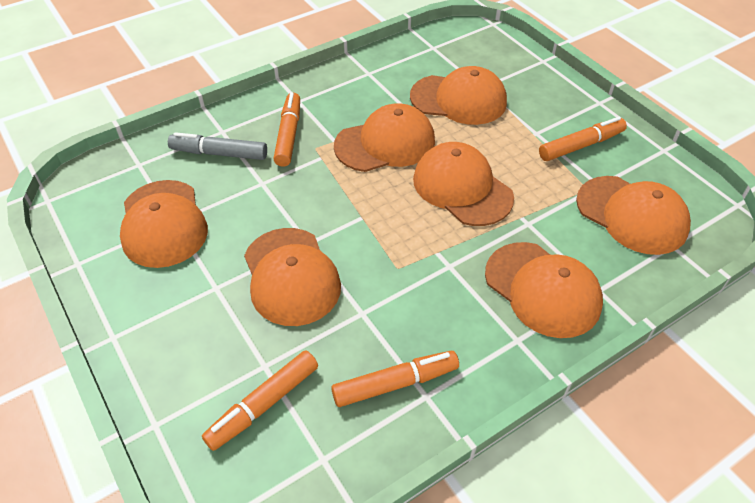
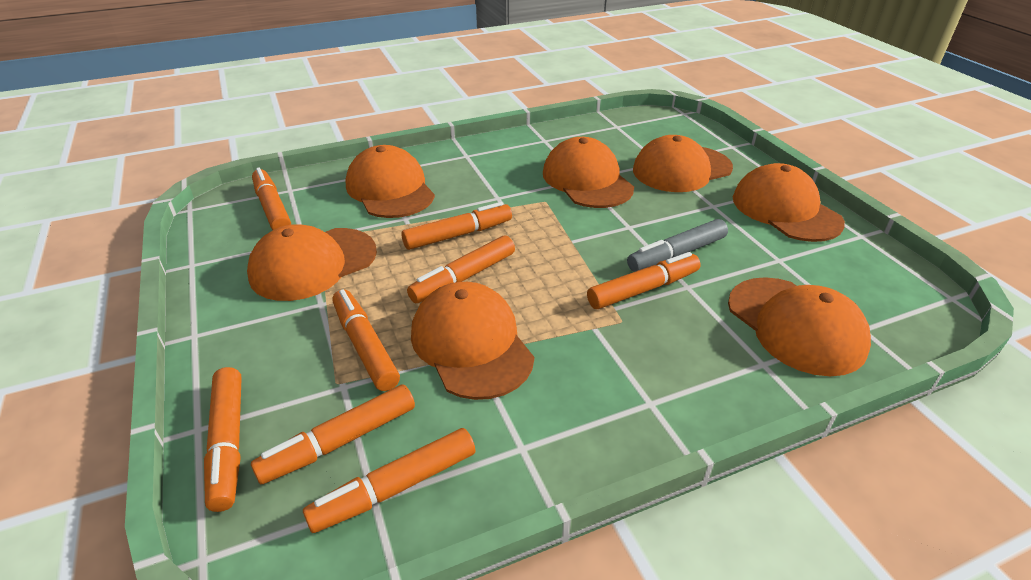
orange marker: 4 -> 8

